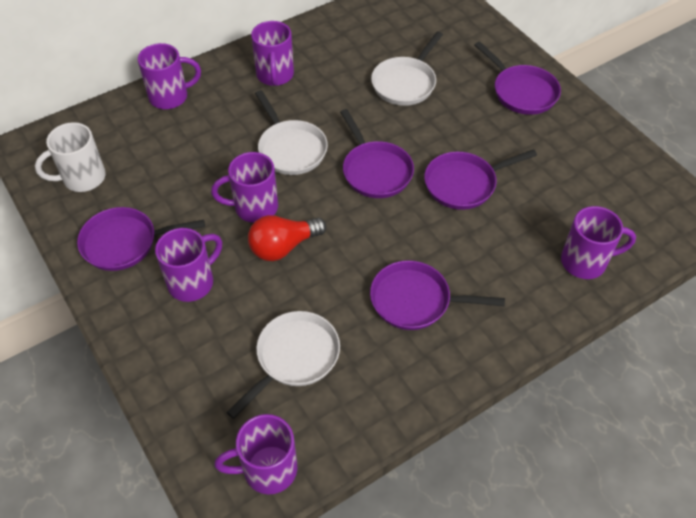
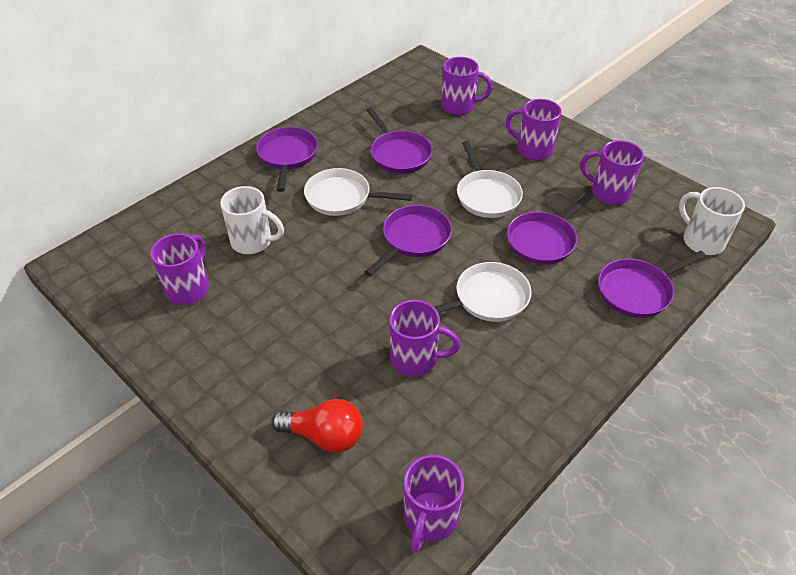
white mug: 1 -> 2

